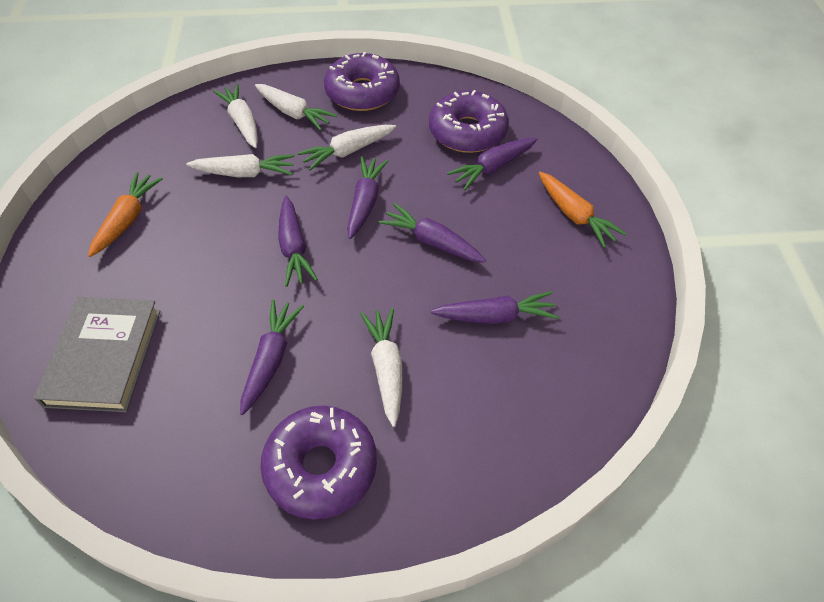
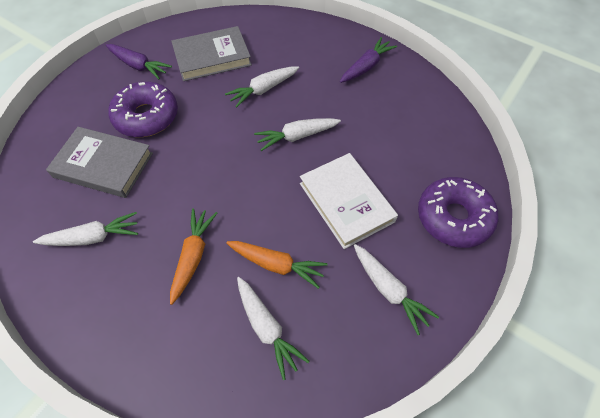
grey book: 1 -> 2
purple carrot: 6 -> 2
purple donut: 3 -> 2
white book: 0 -> 1

